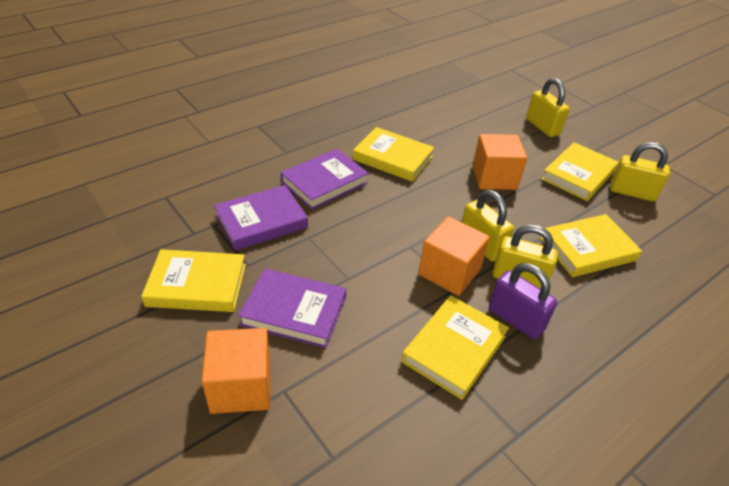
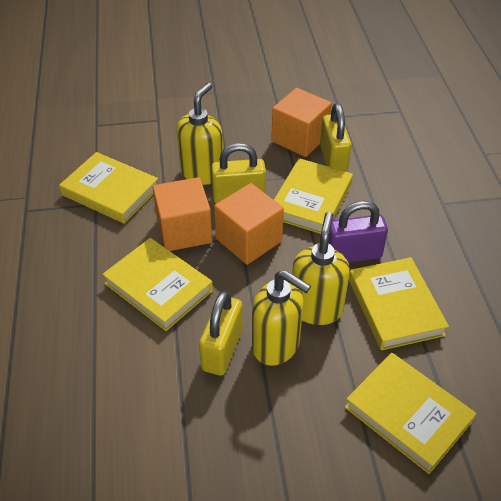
purple book: 3 -> 0
yellow padlock: 4 -> 3
yellow soap dispenser: 0 -> 3

